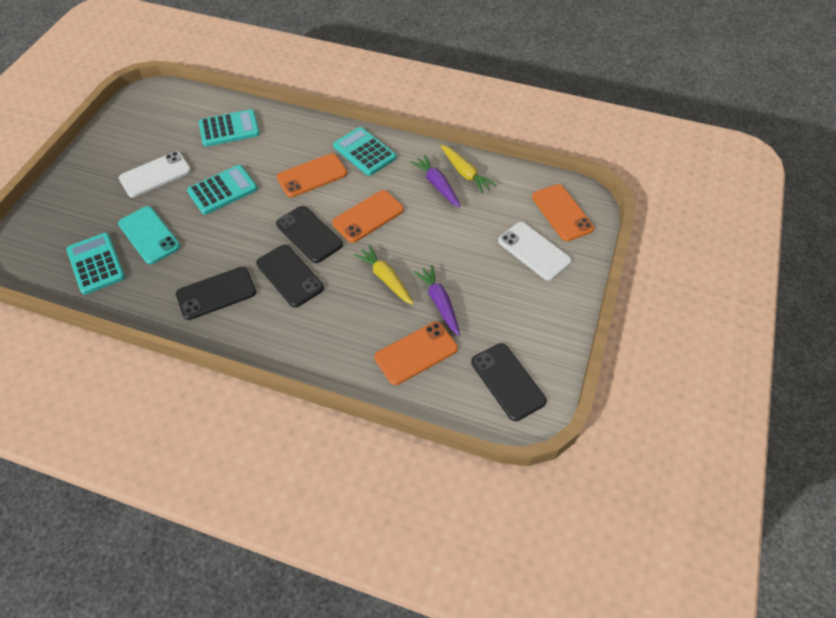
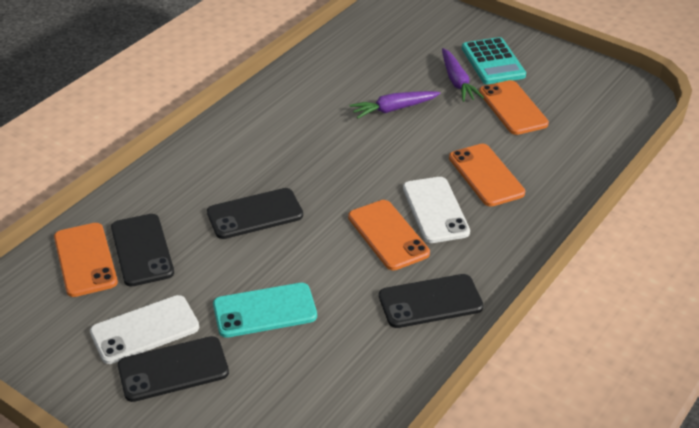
turquoise calculator: 4 -> 1
yellow carrot: 2 -> 0

